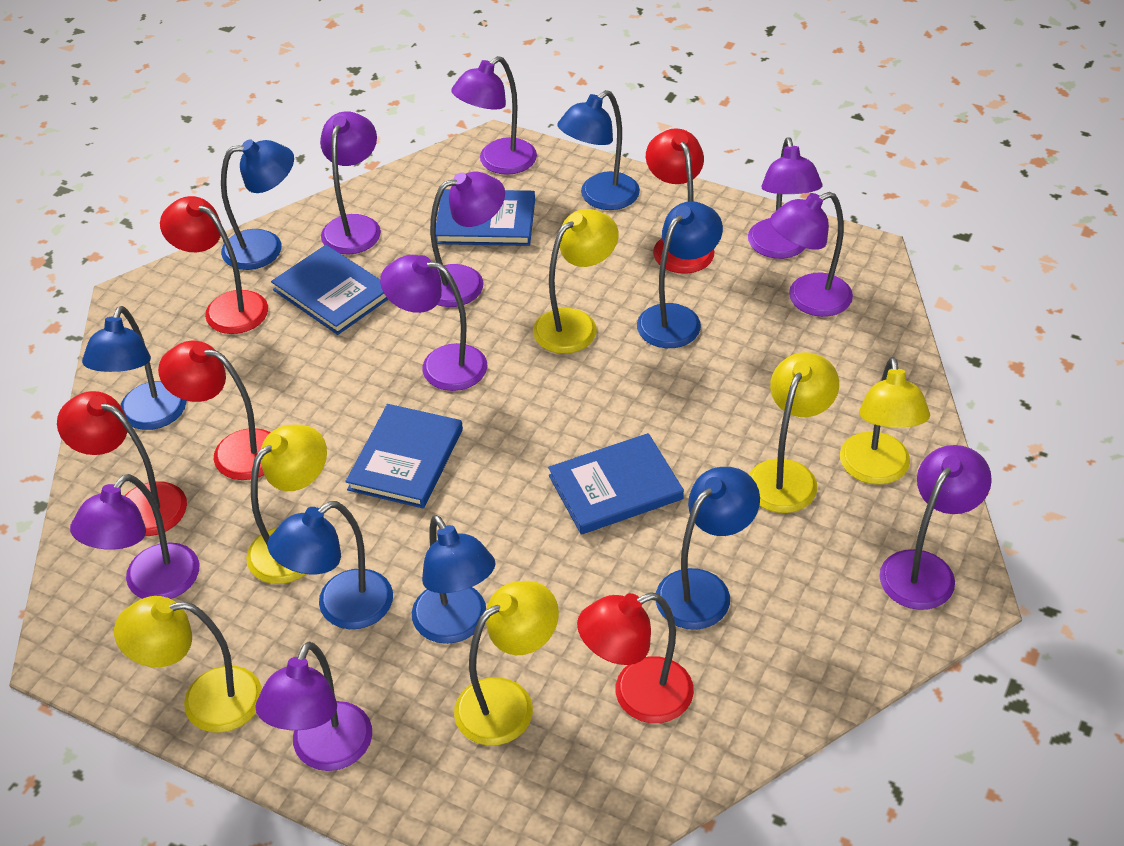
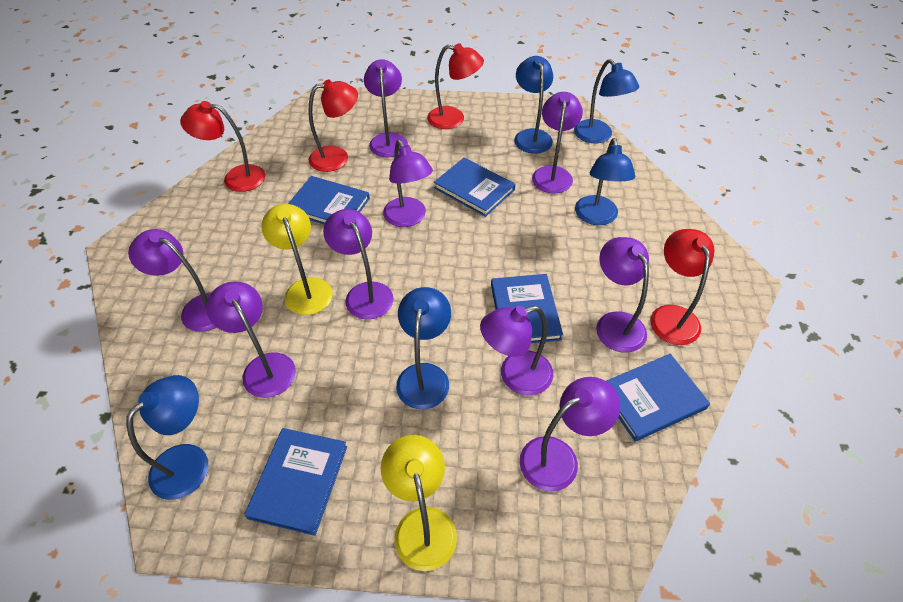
blue book: 4 -> 5
blue lamp: 7 -> 5
red lamp: 5 -> 4
yellow lamp: 6 -> 2

